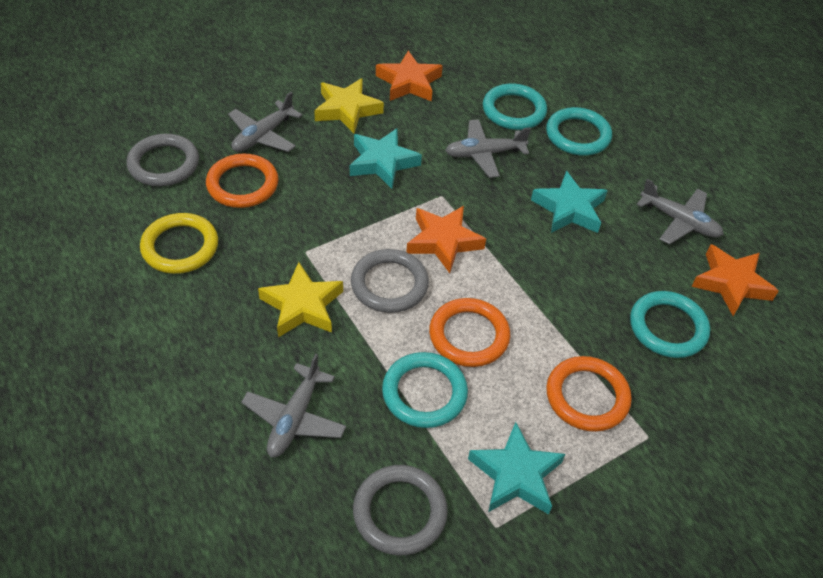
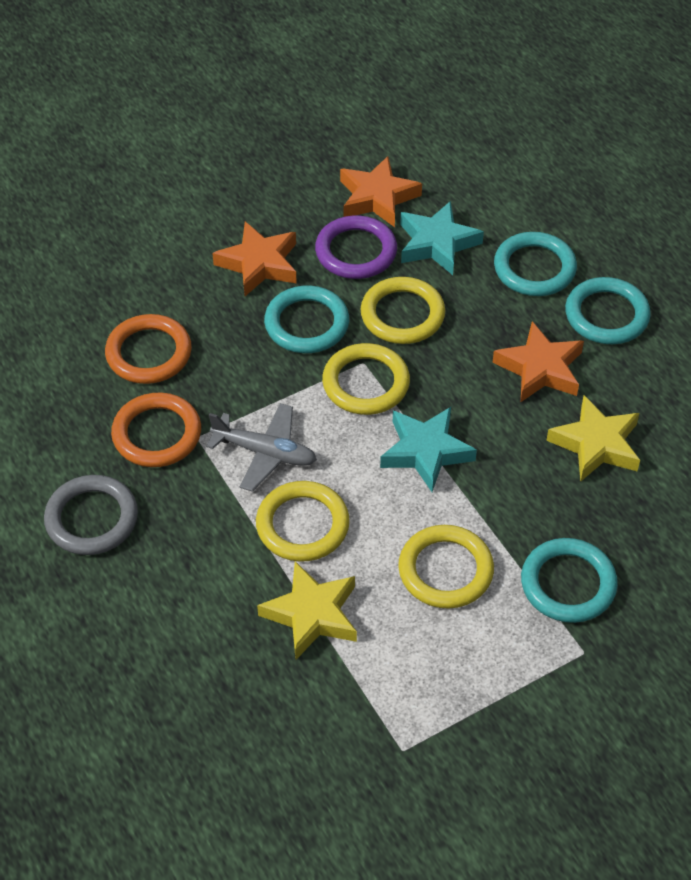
grey plane: 4 -> 1
grey ring: 3 -> 1
orange ring: 3 -> 2
purple ring: 0 -> 1
turquoise star: 3 -> 2
yellow ring: 1 -> 4

